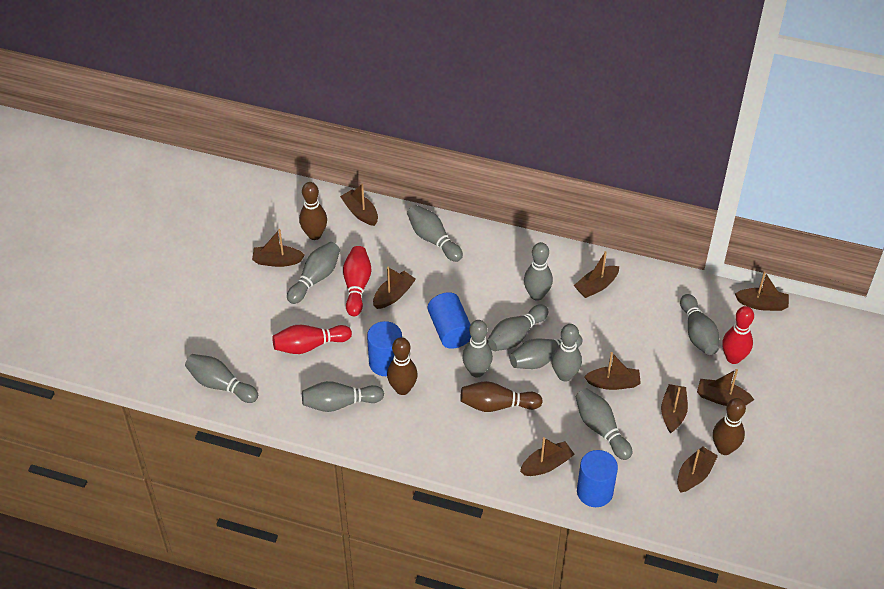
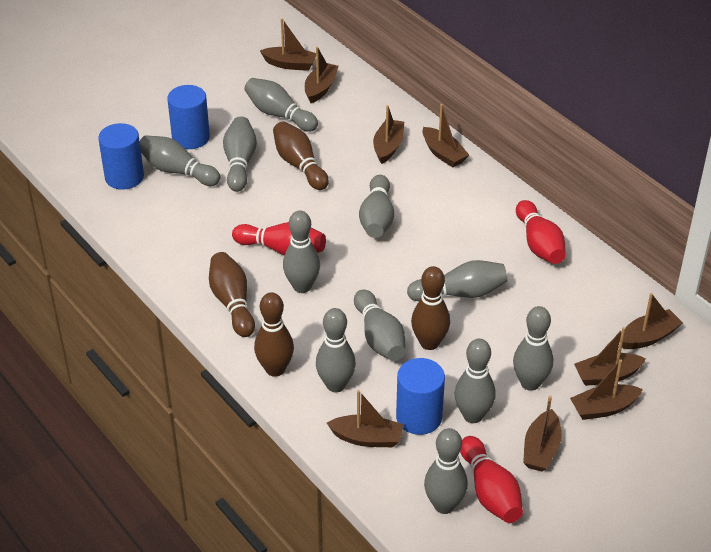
brown boat: 10 -> 9

